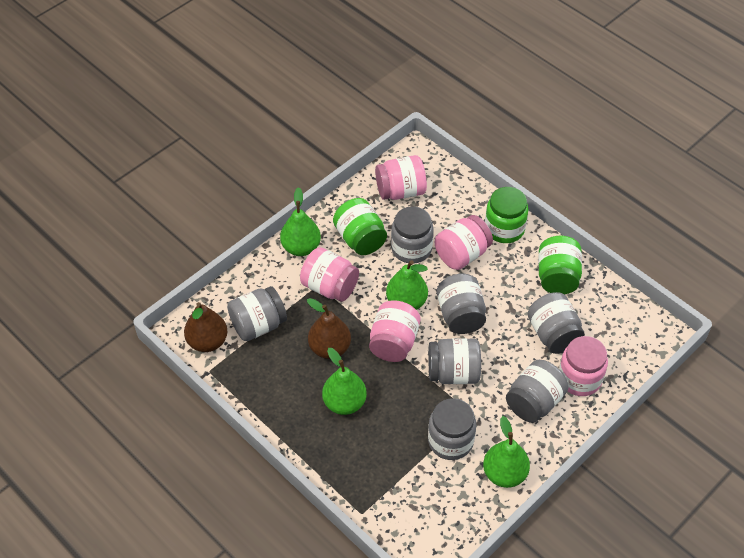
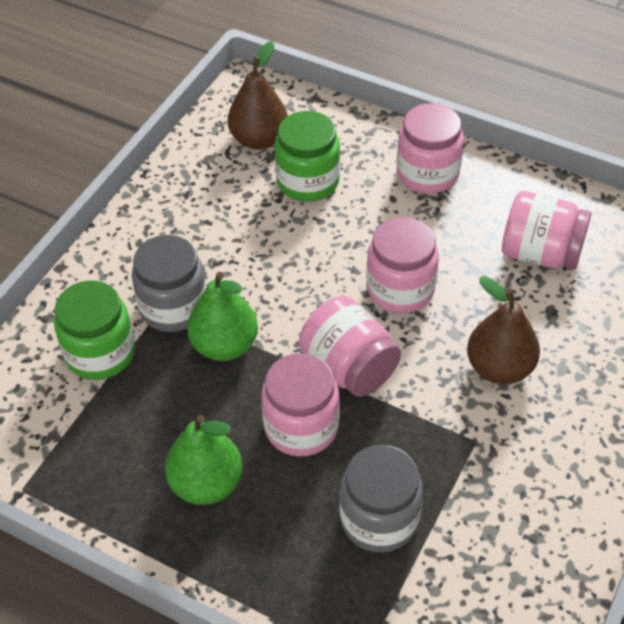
green jar: 3 -> 2
green pear: 4 -> 2
grey jar: 7 -> 2

